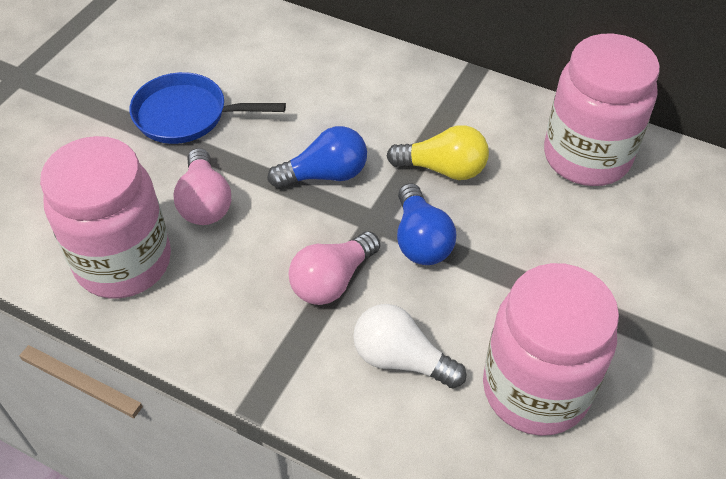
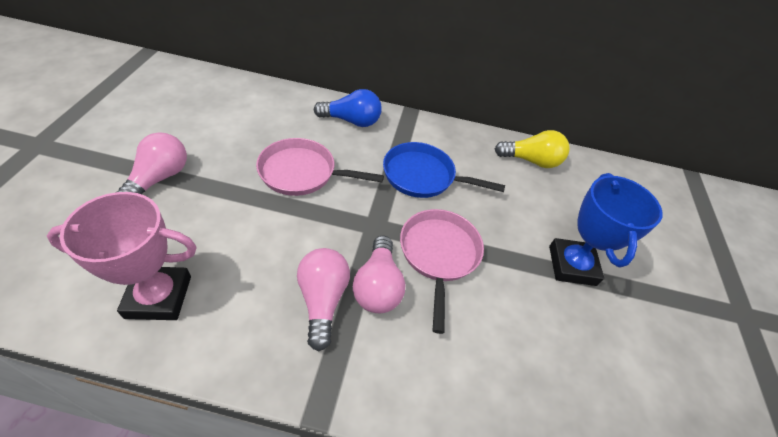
blue light bulb: 2 -> 1
blue trophy: 0 -> 1
pink jar: 3 -> 0
pink light bulb: 2 -> 3
pink pan: 0 -> 2
pink trophy: 0 -> 1
white light bulb: 1 -> 0

